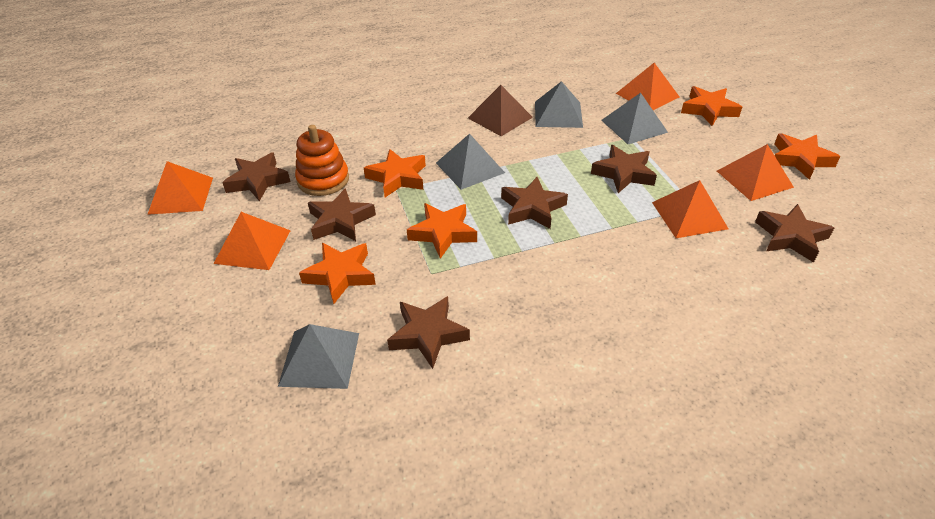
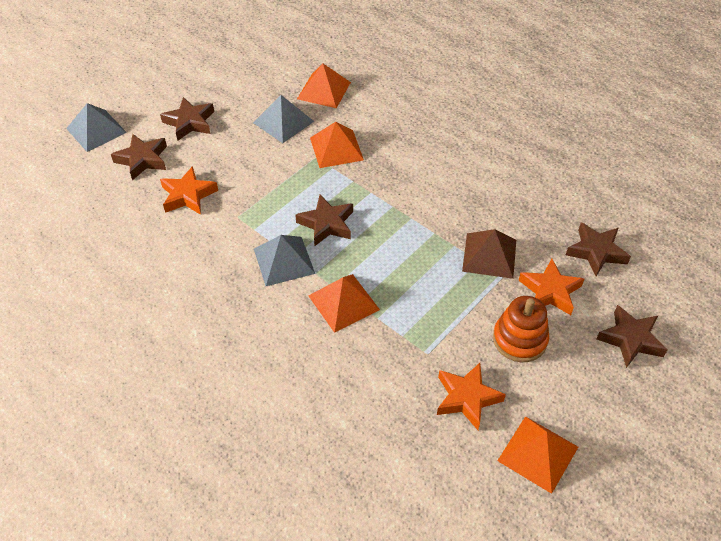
brown star: 6 -> 5
grey pyramid: 4 -> 3
orange pyramid: 5 -> 4
orange star: 5 -> 3

